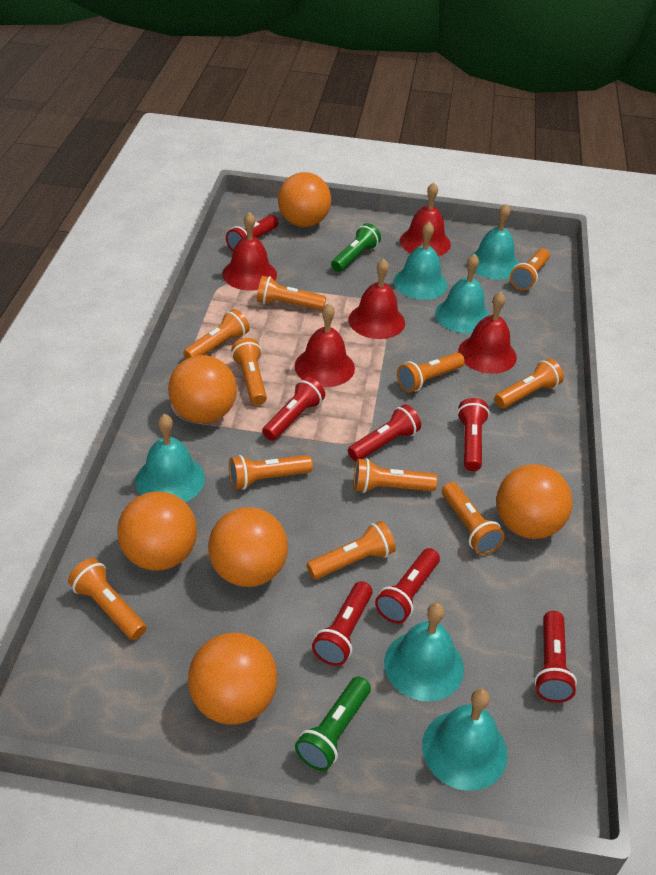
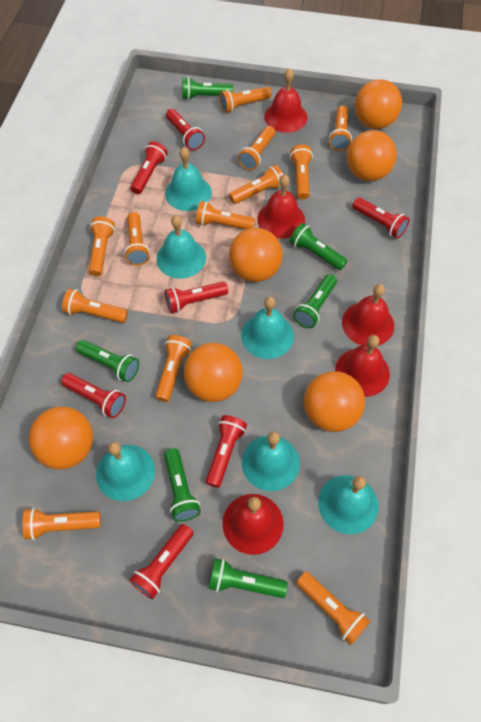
green flashlight: 2 -> 6
orange flashlight: 11 -> 12

